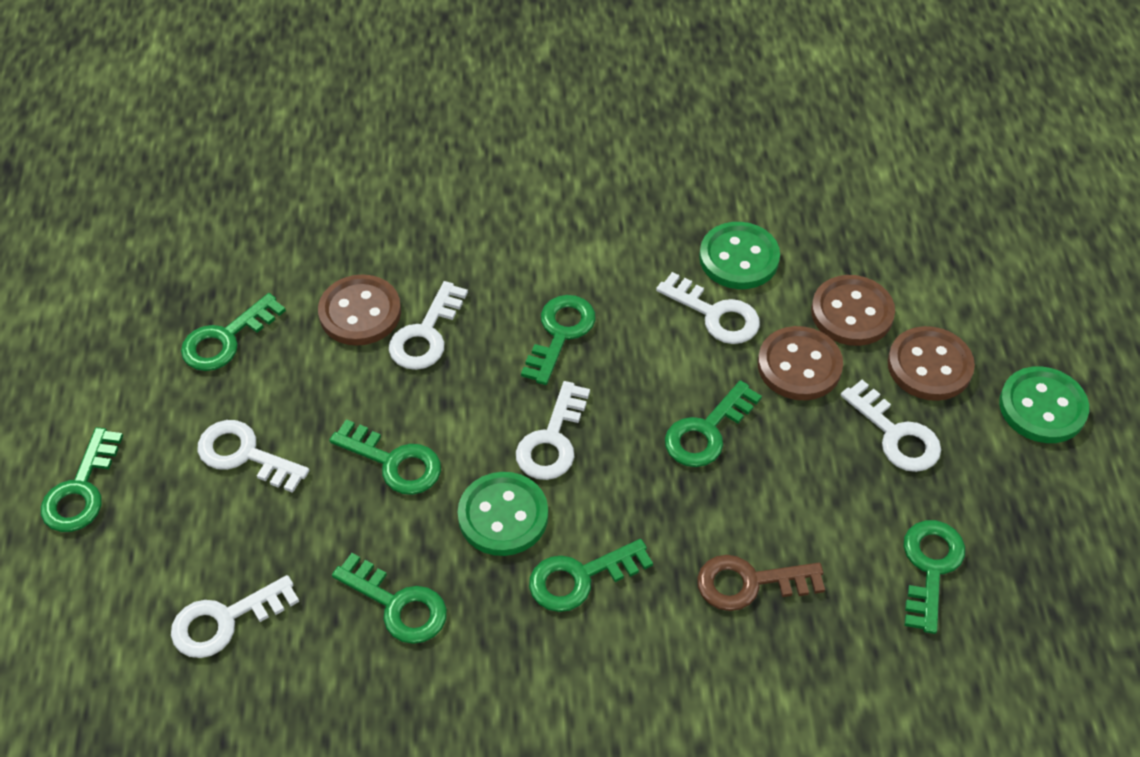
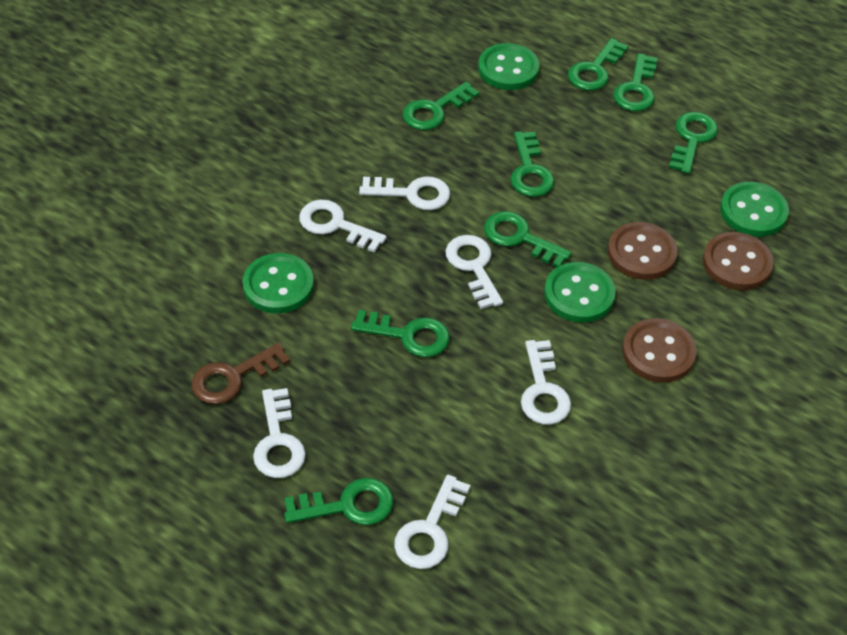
brown button: 4 -> 3
green button: 3 -> 4

